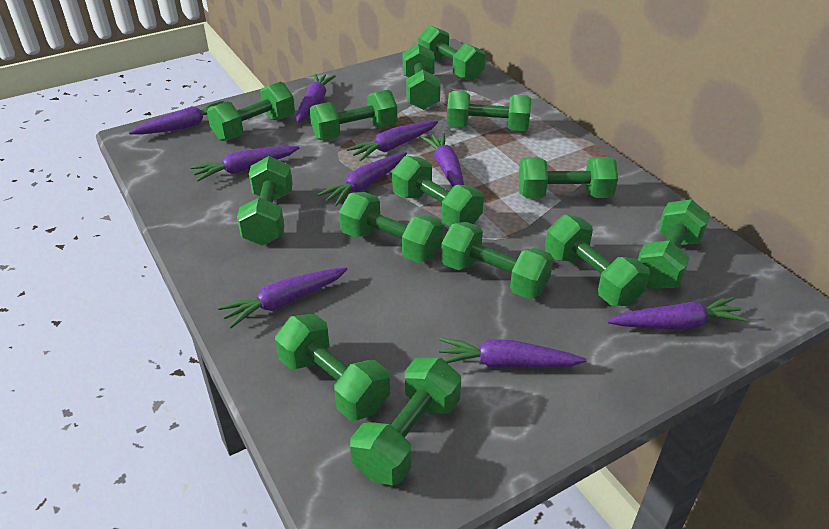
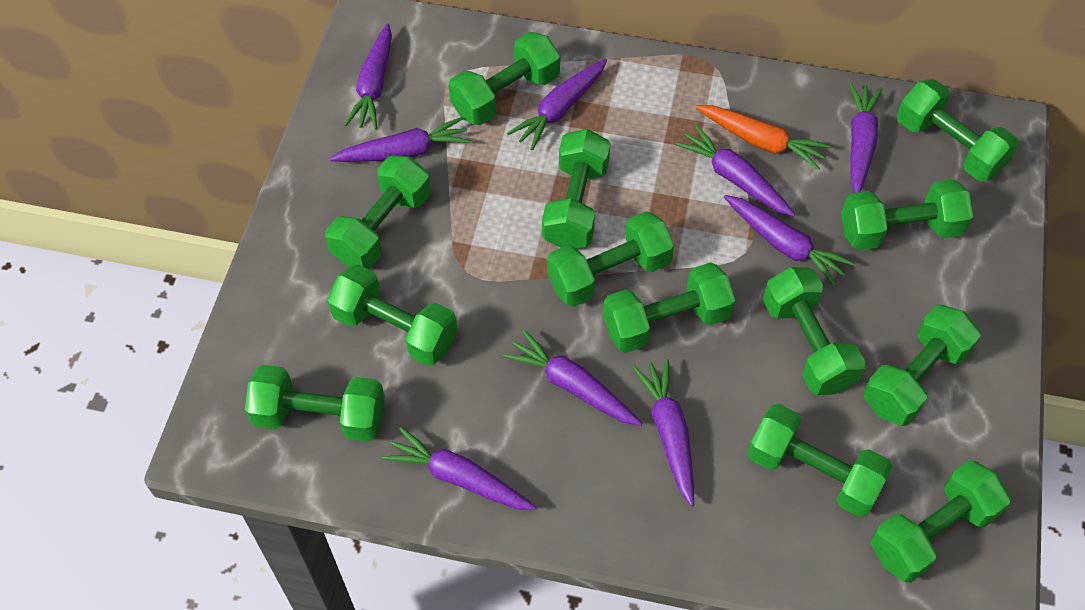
green dumbbell: 14 -> 13
orange carrot: 0 -> 1

